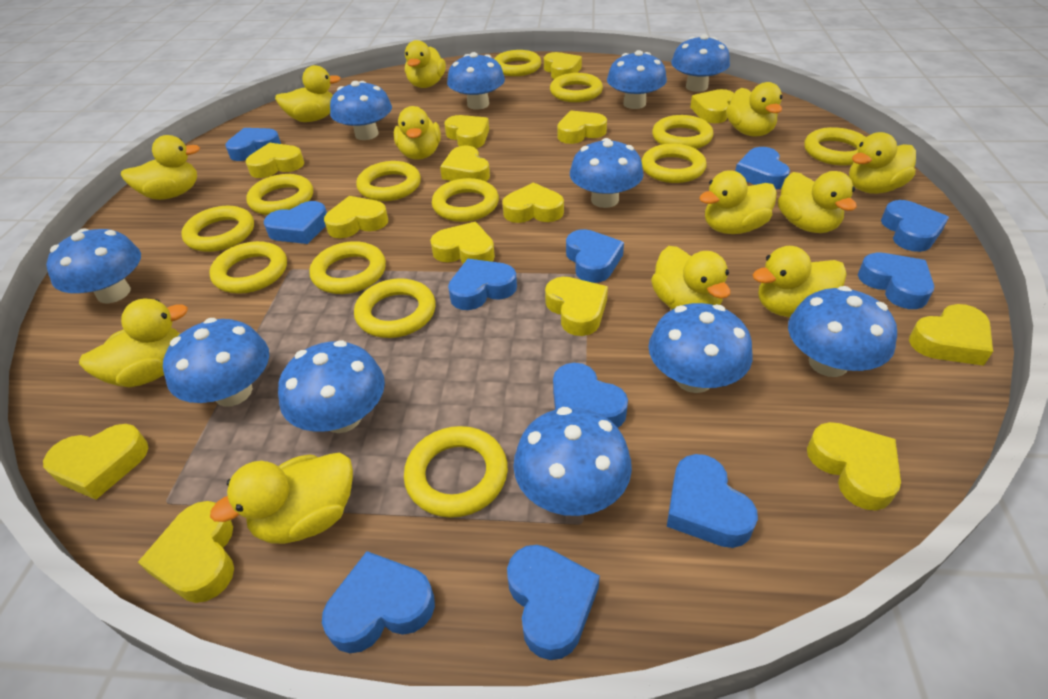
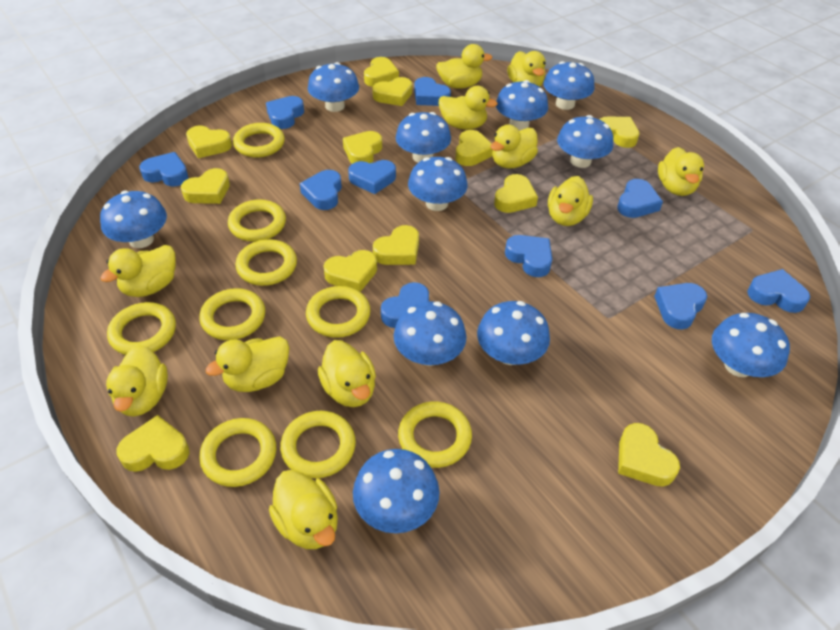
blue heart: 11 -> 10
yellow duck: 12 -> 11
yellow heart: 14 -> 12
yellow ring: 13 -> 9

